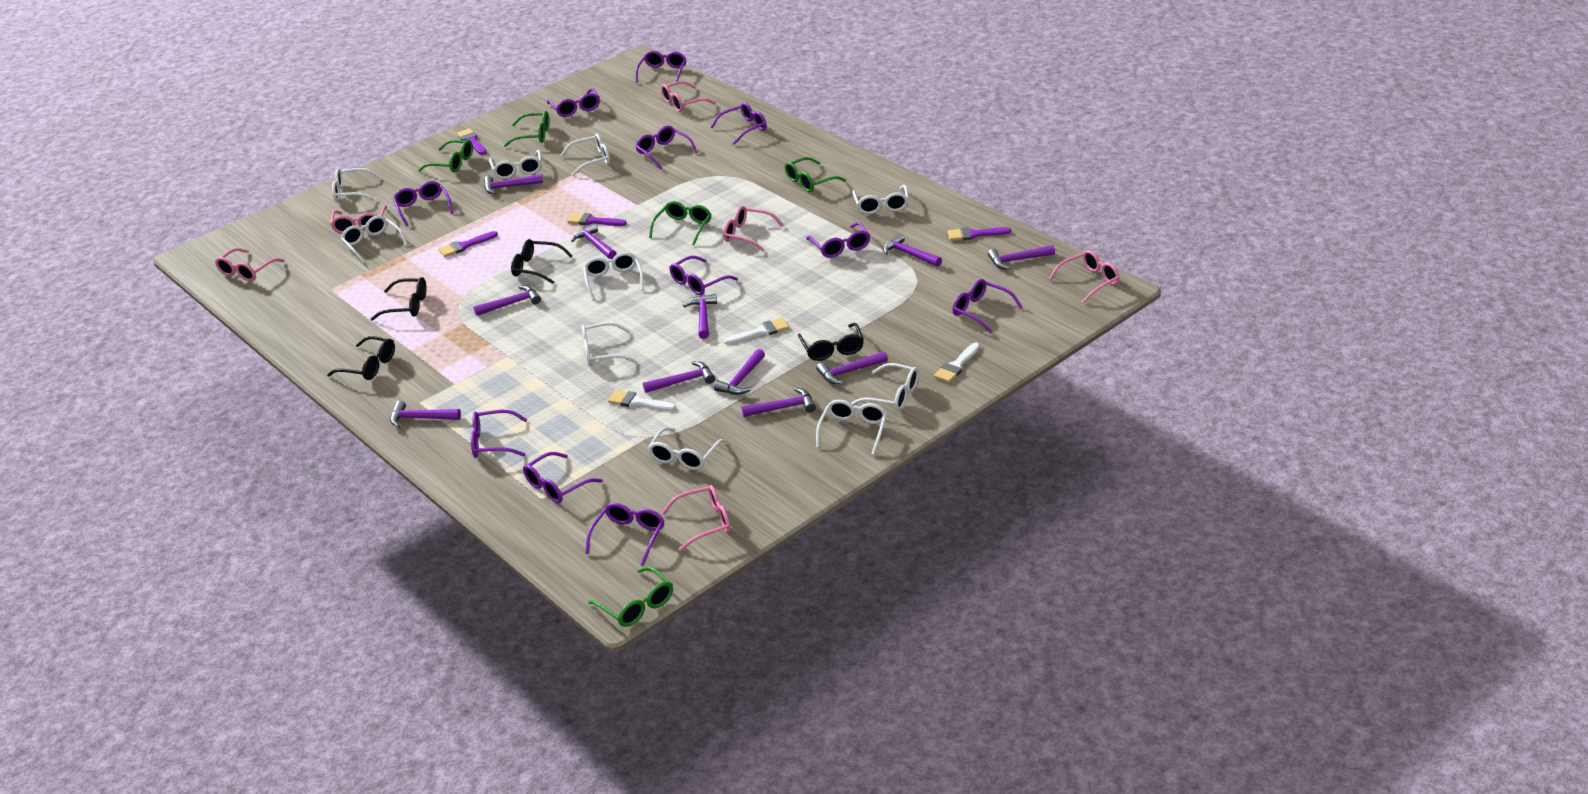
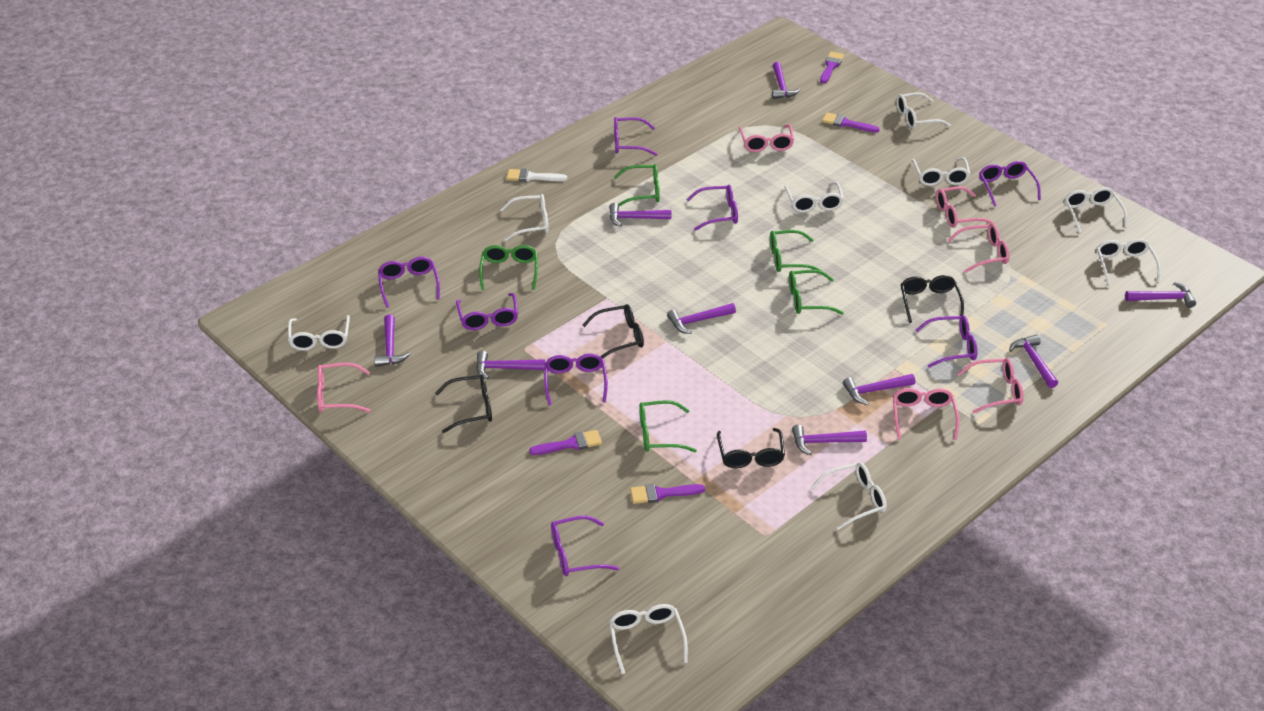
purple glasses: 11 -> 8
purple hammer: 11 -> 9
white brush: 3 -> 1
white glasses: 10 -> 9

